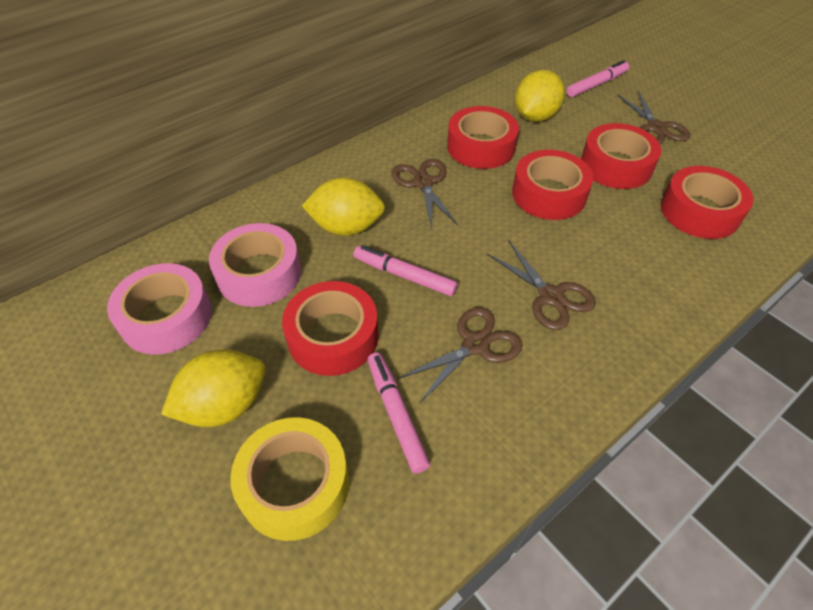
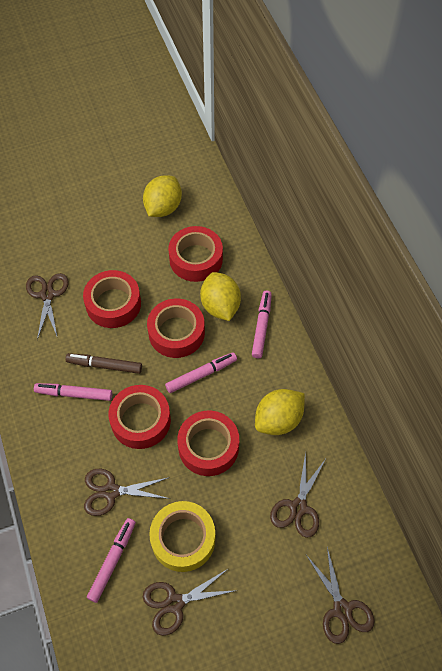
brown marker: 0 -> 1
brown scissors: 4 -> 5
pink marker: 3 -> 4
pink tape: 2 -> 0

